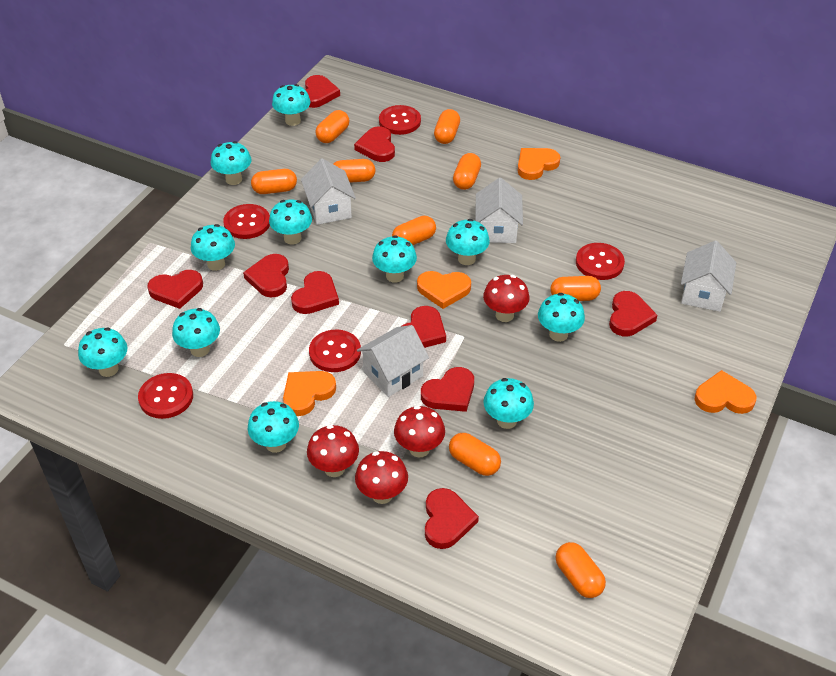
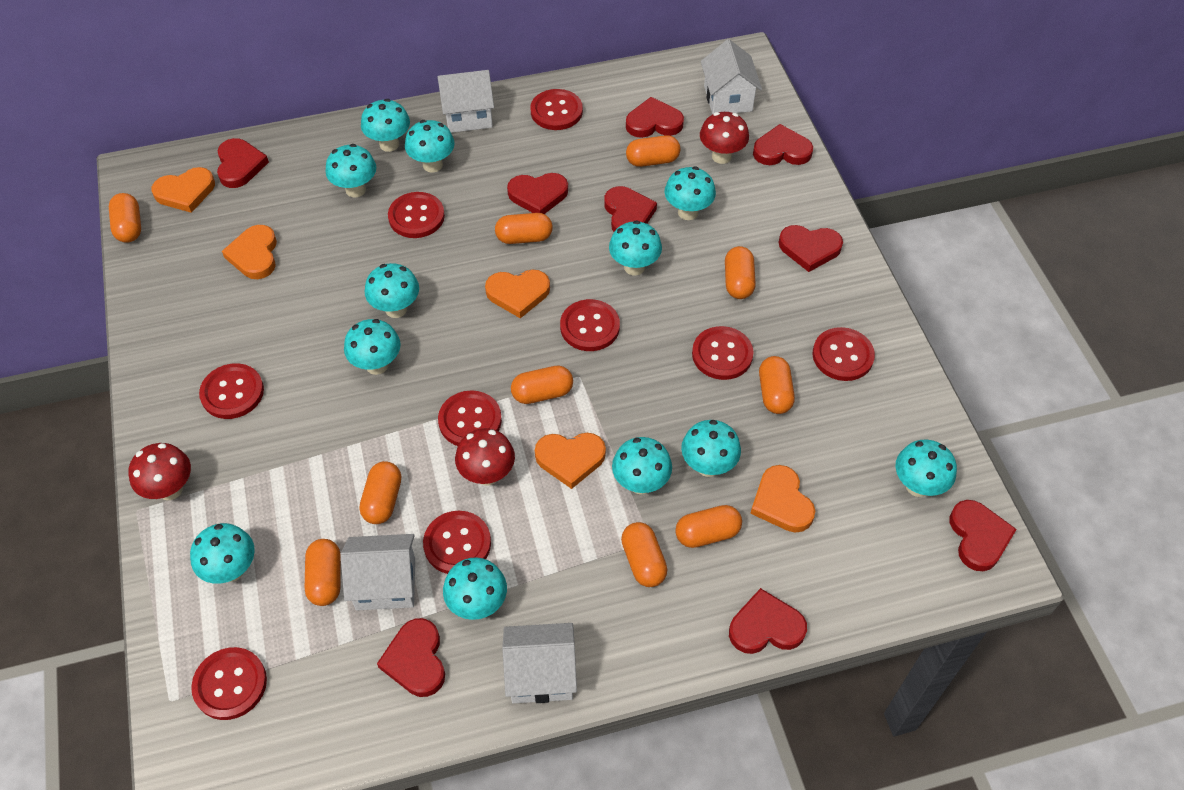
orange capsule: 9 -> 10
orange heart: 4 -> 5
red button: 5 -> 9
red mushroom: 4 -> 3
turquoise mushroom: 11 -> 12

